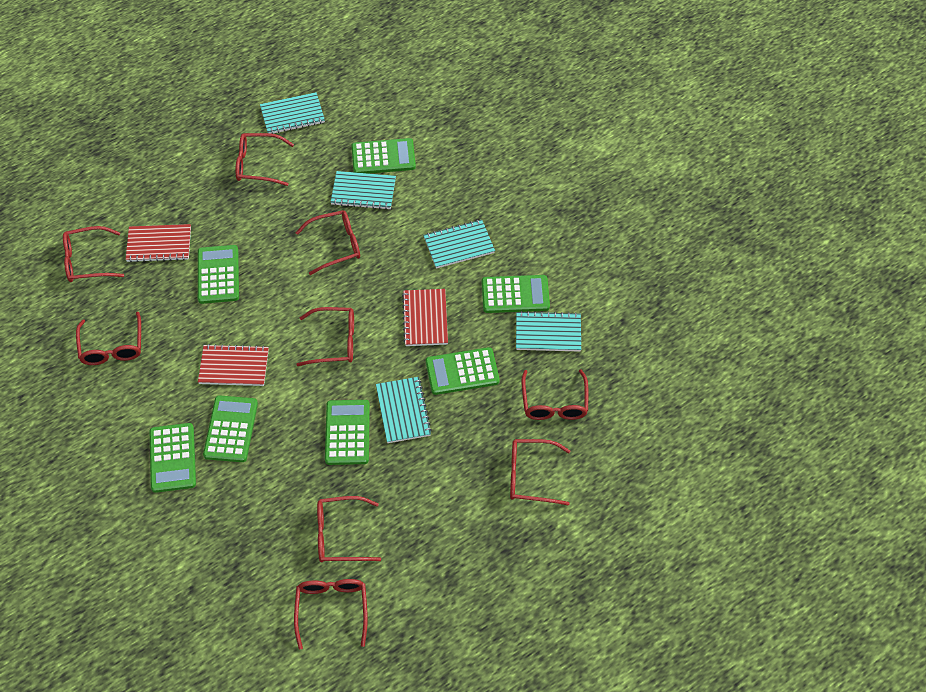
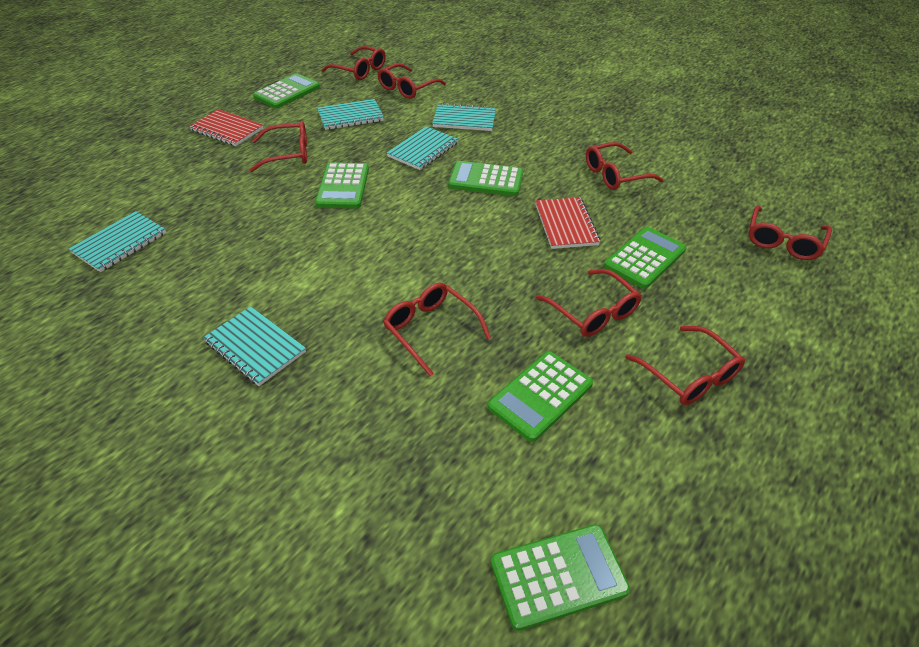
green calculator: 7 -> 6
red glasses: 9 -> 8
red notebook: 3 -> 2

